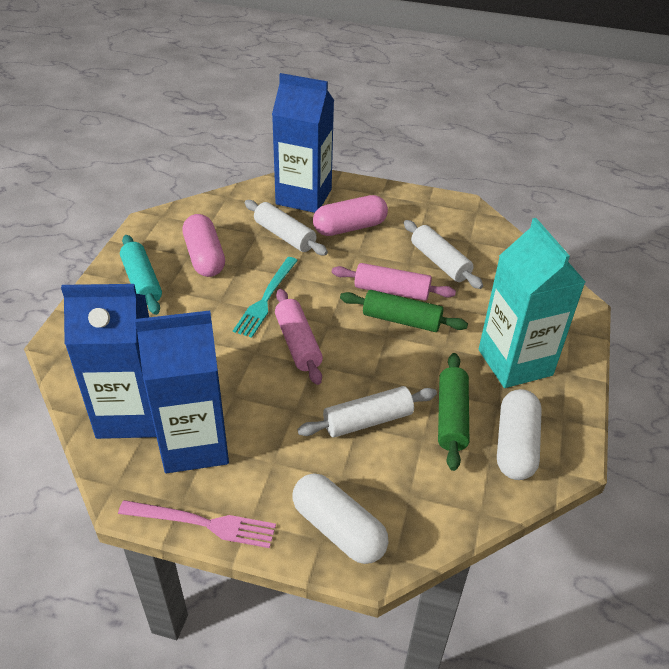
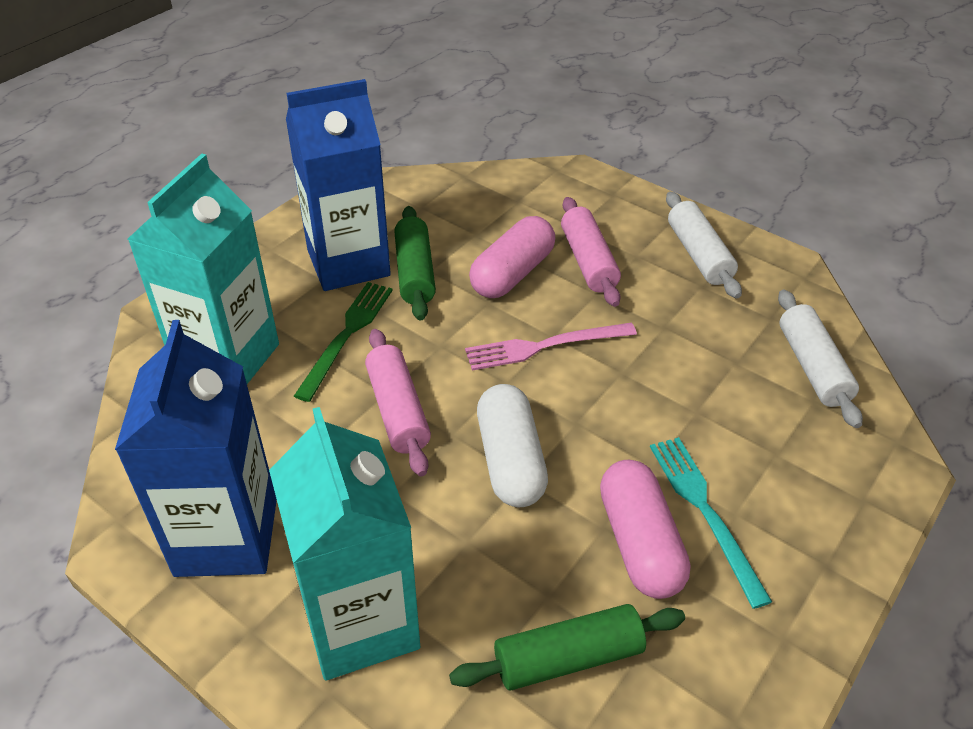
blue carton: 3 -> 2
green fork: 0 -> 1
turquoise carton: 1 -> 2
turquoise rolling pin: 1 -> 0
white capsule: 2 -> 1
white rolling pin: 3 -> 2

